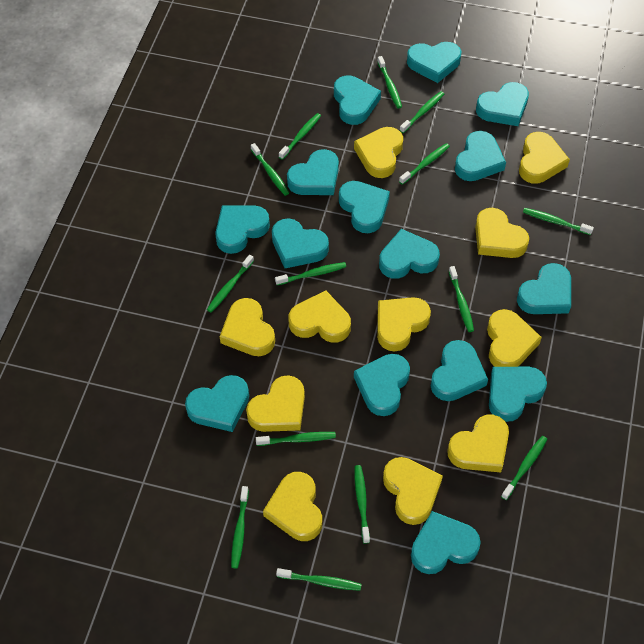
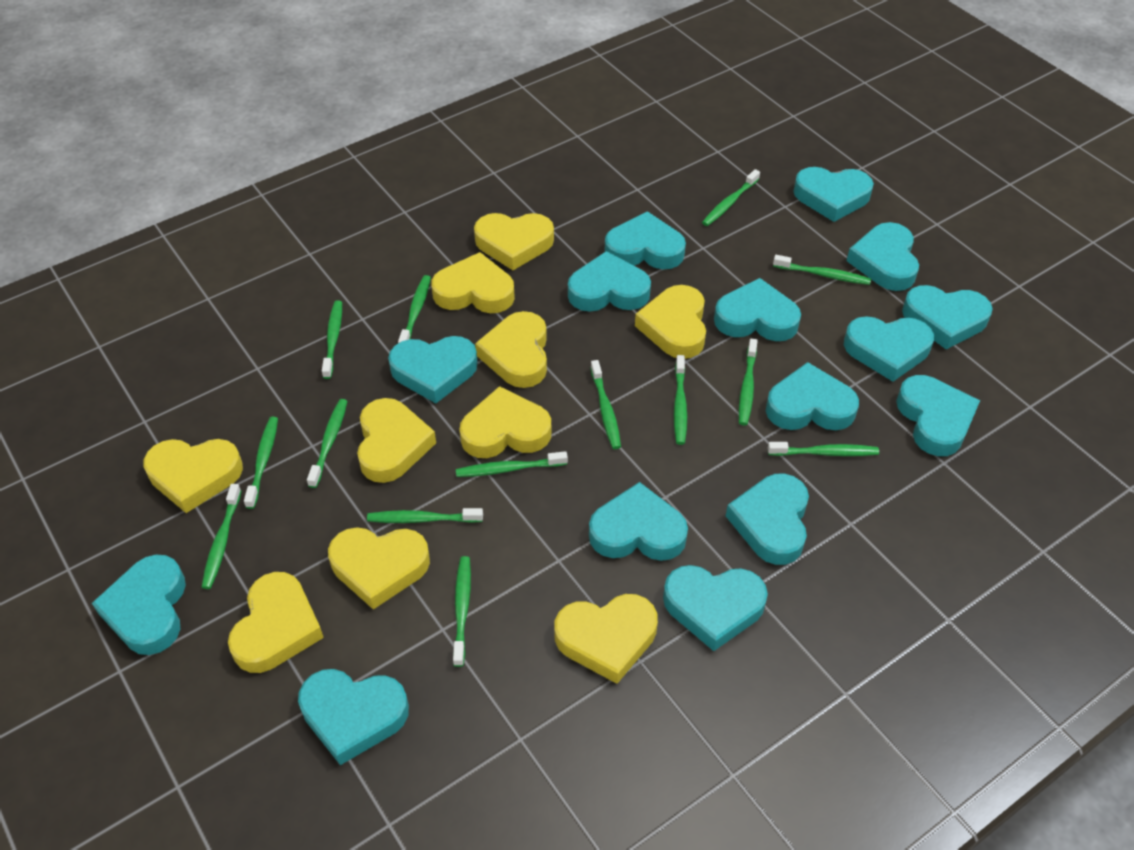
yellow heart: 11 -> 10

